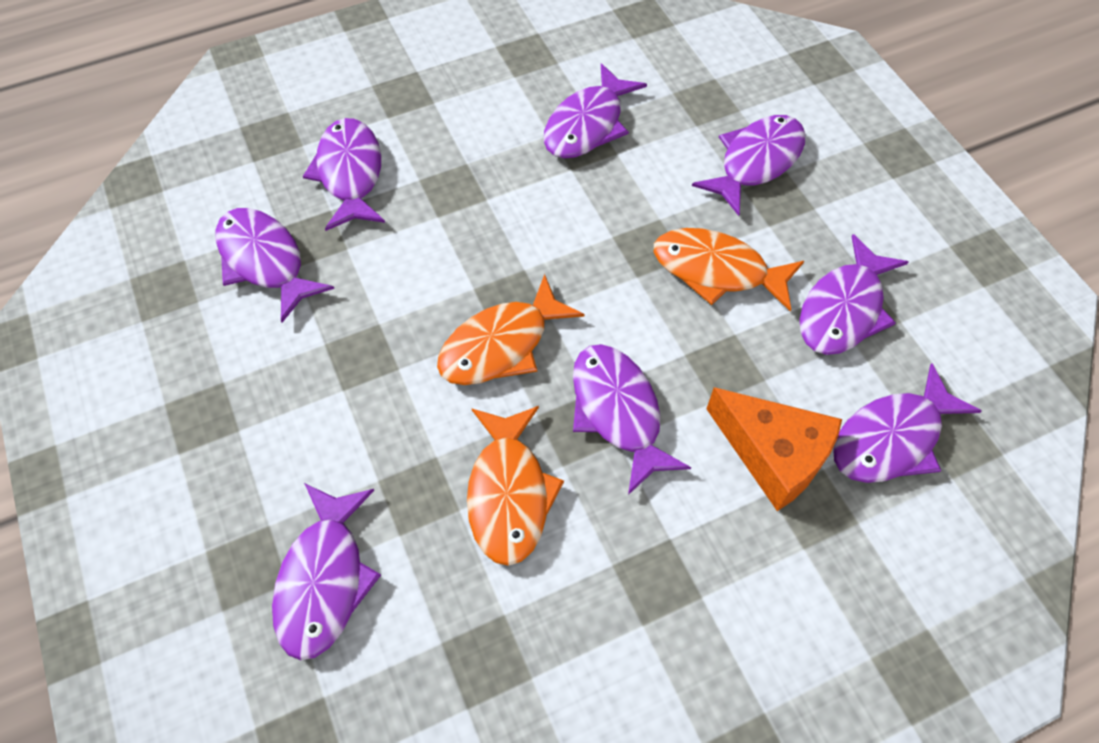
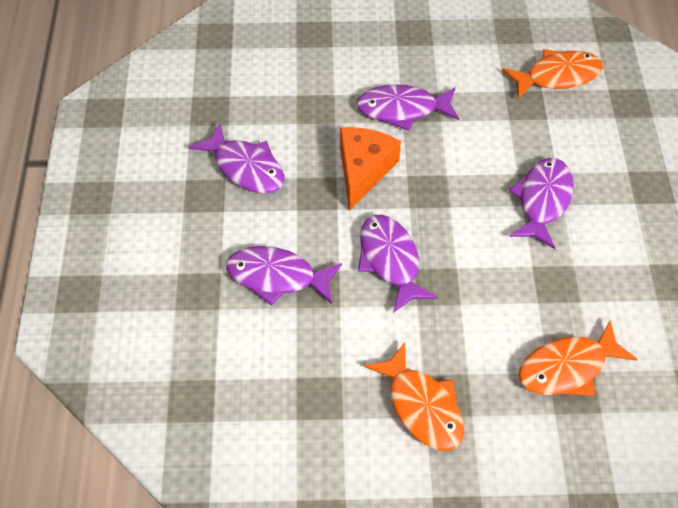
purple fish: 8 -> 5

